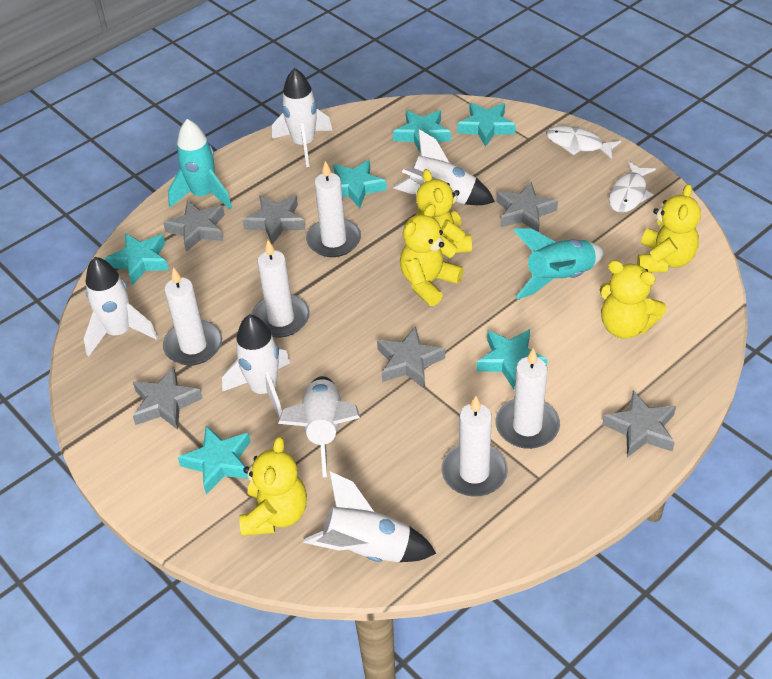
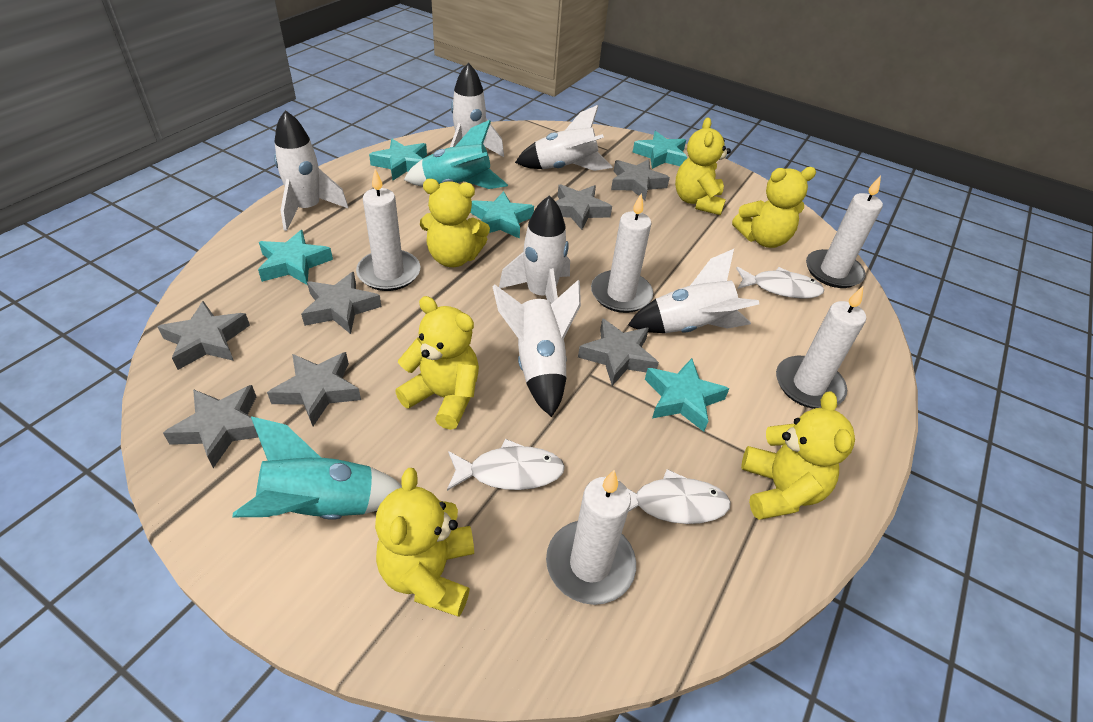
grey star: 6 -> 7
turquoise star: 6 -> 5
white fish: 2 -> 3
yellow teddy bear: 5 -> 6

